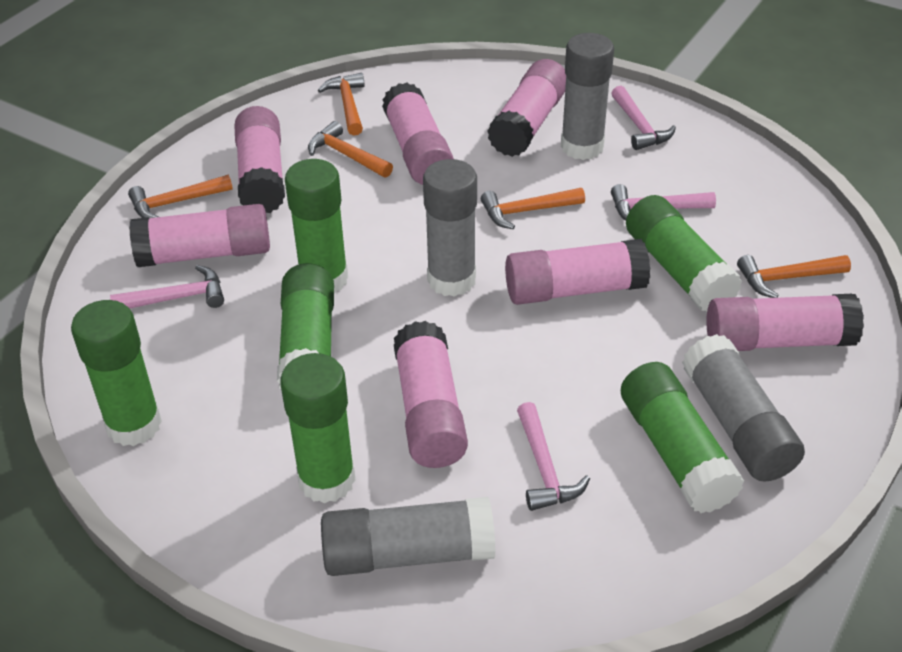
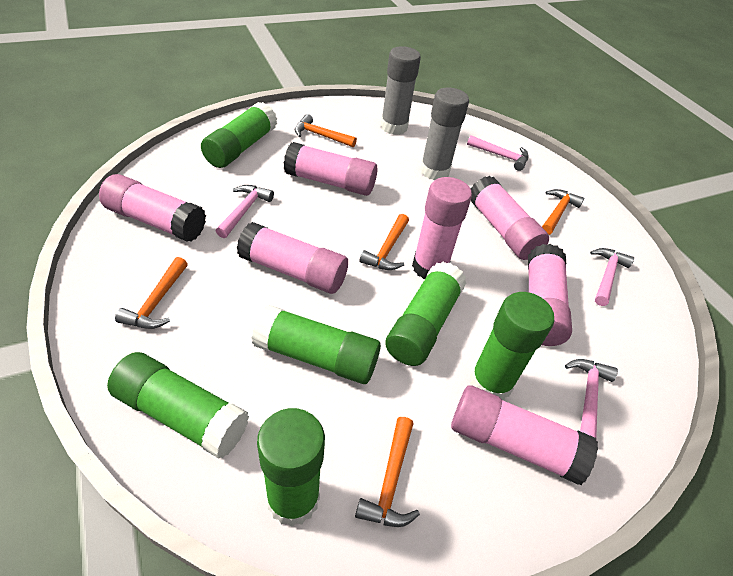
grey glue stick: 4 -> 2

